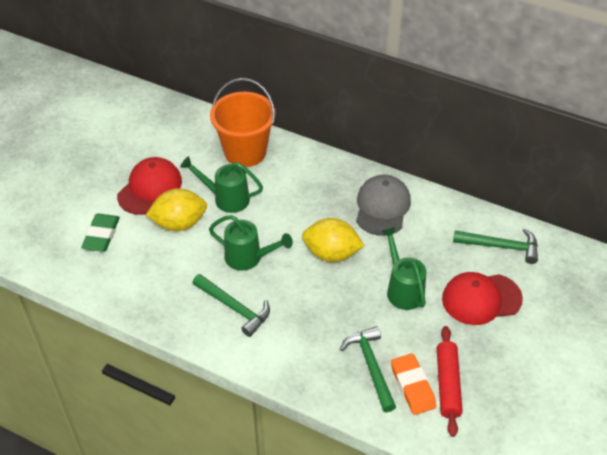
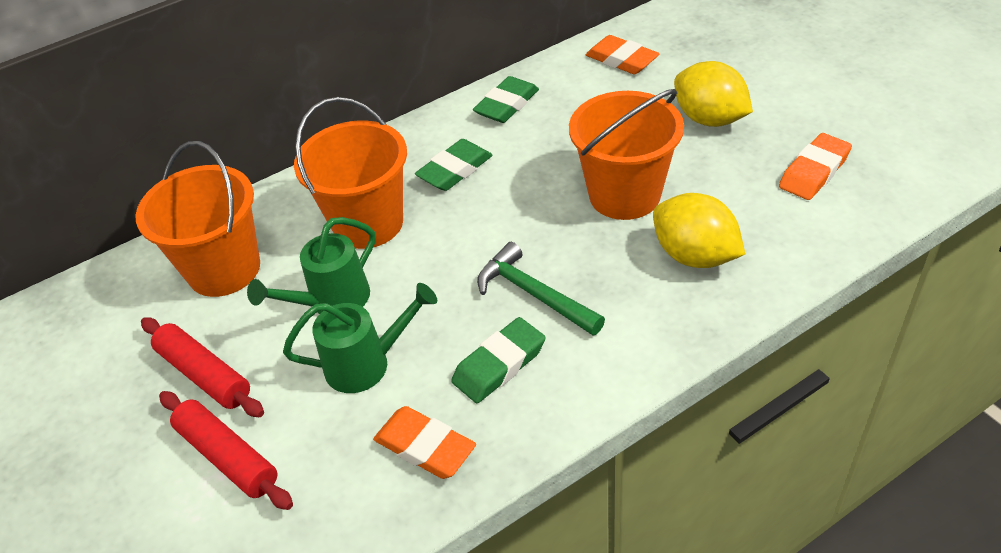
green eraser: 1 -> 3
green hammer: 3 -> 1
green watering can: 3 -> 2
grey cap: 1 -> 0
orange bucket: 1 -> 3
orange eraser: 1 -> 3
red cap: 2 -> 0
red rolling pin: 1 -> 2

